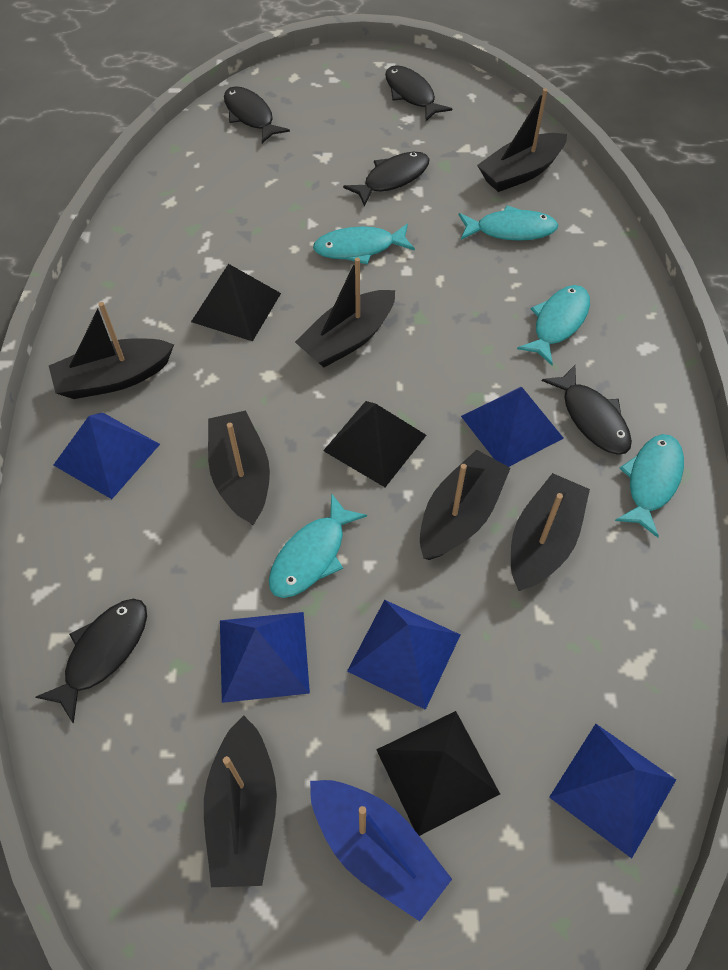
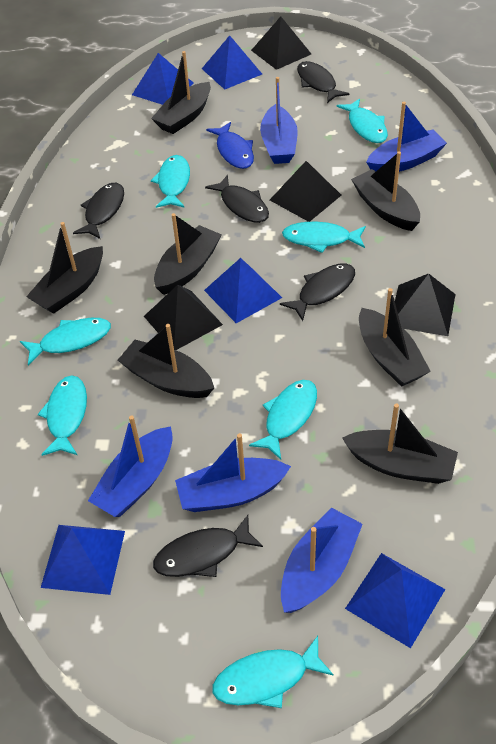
black pyramid: 3 -> 4
blue boat: 1 -> 5
blue fish: 0 -> 1
turquoise fish: 5 -> 7

